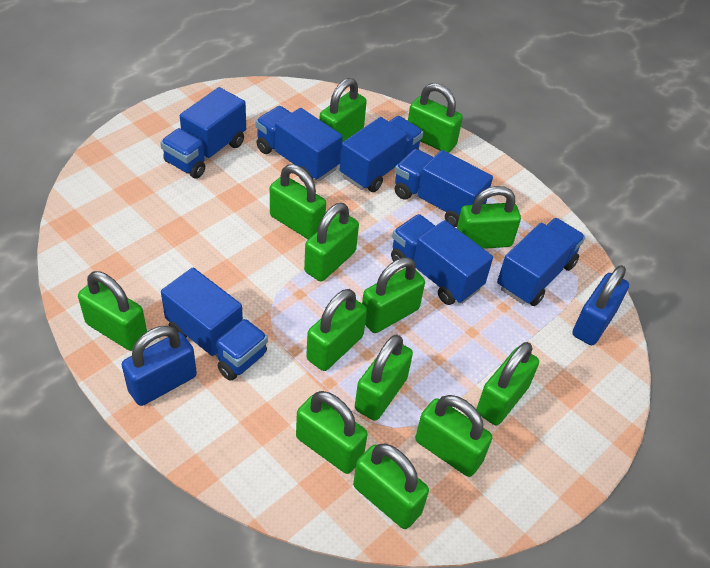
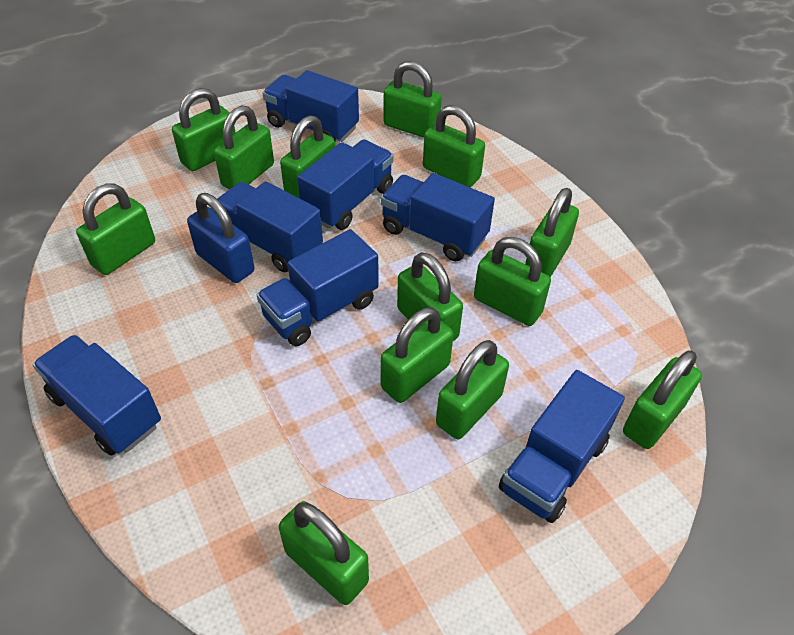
blue padlock: 2 -> 1

